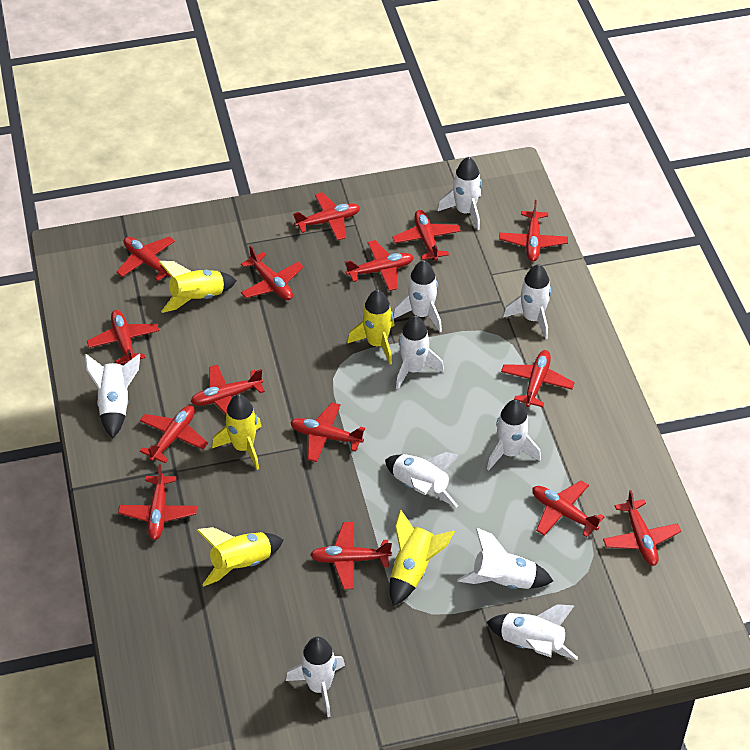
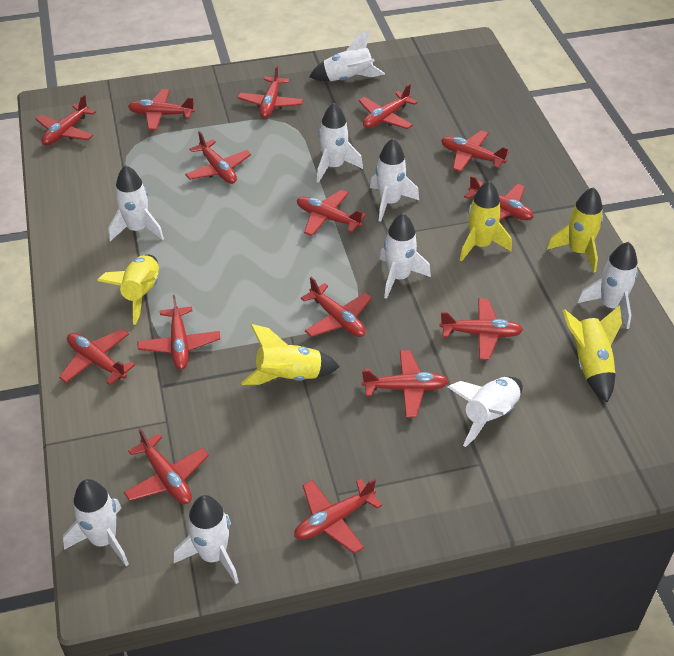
white rocket: 10 -> 9

